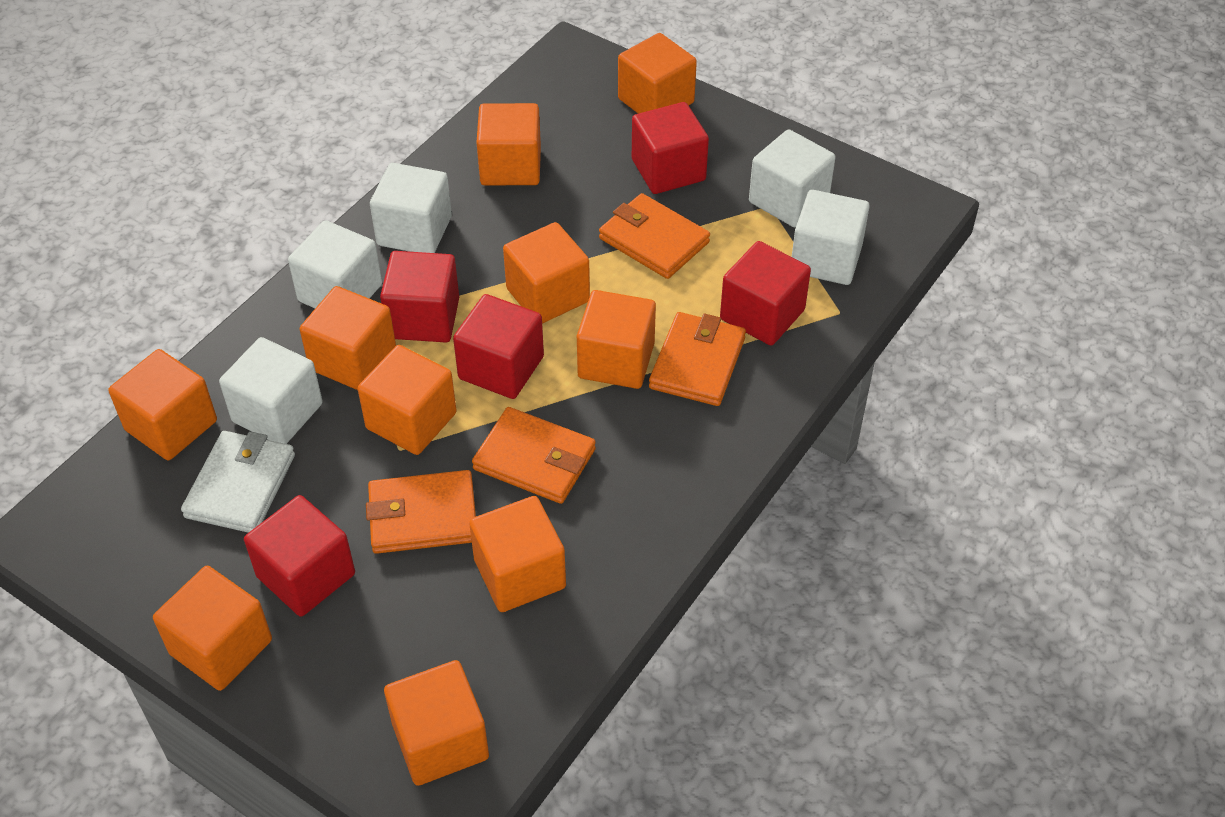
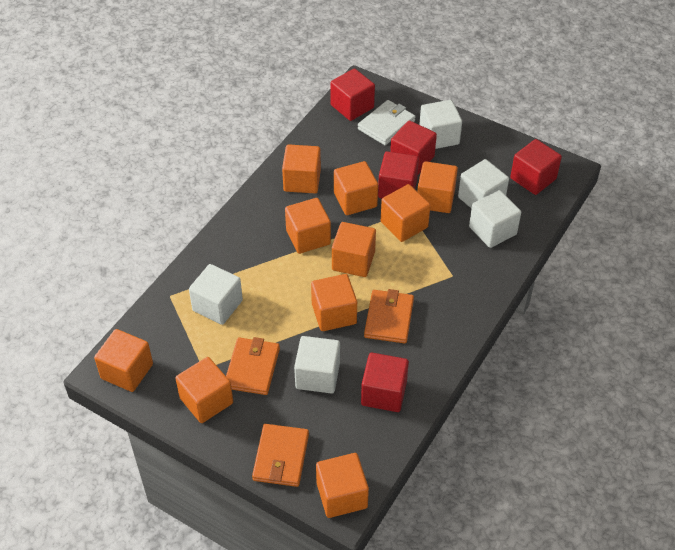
orange wallet: 4 -> 3

